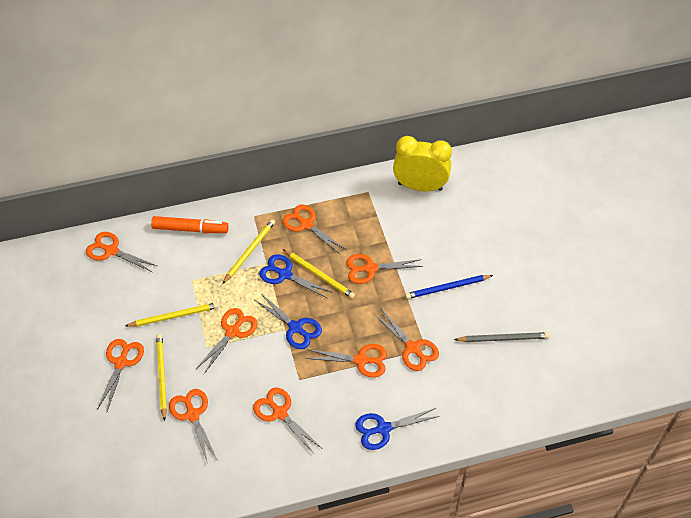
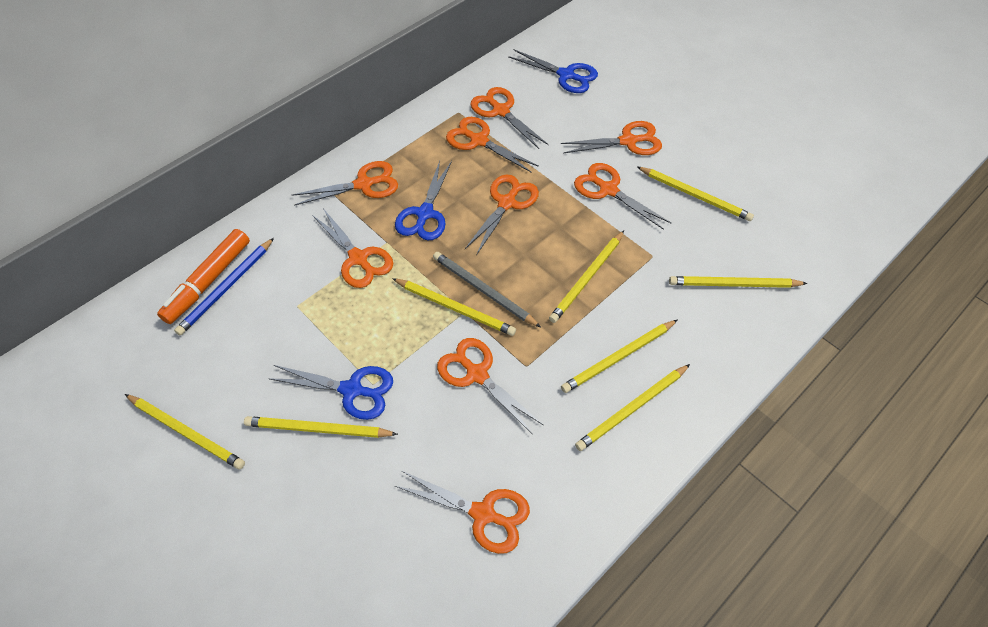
yellow clock: 1 -> 0
yellow pencil: 4 -> 8

